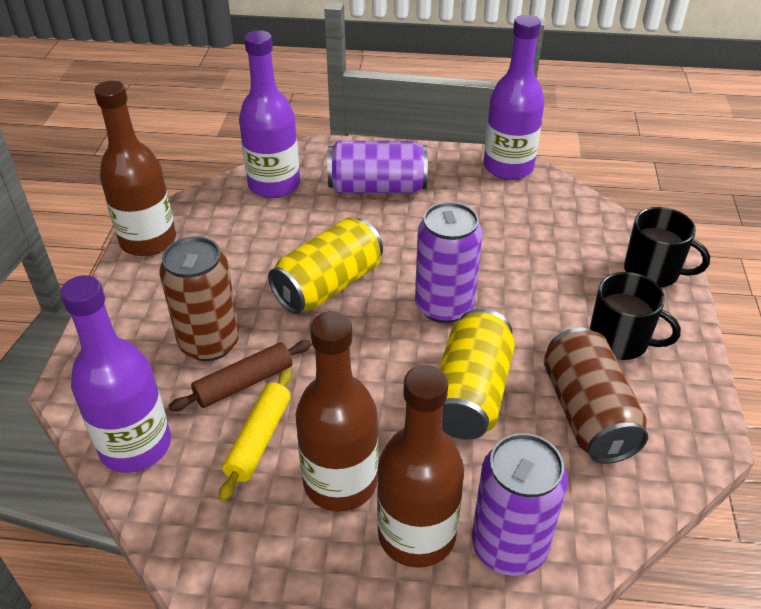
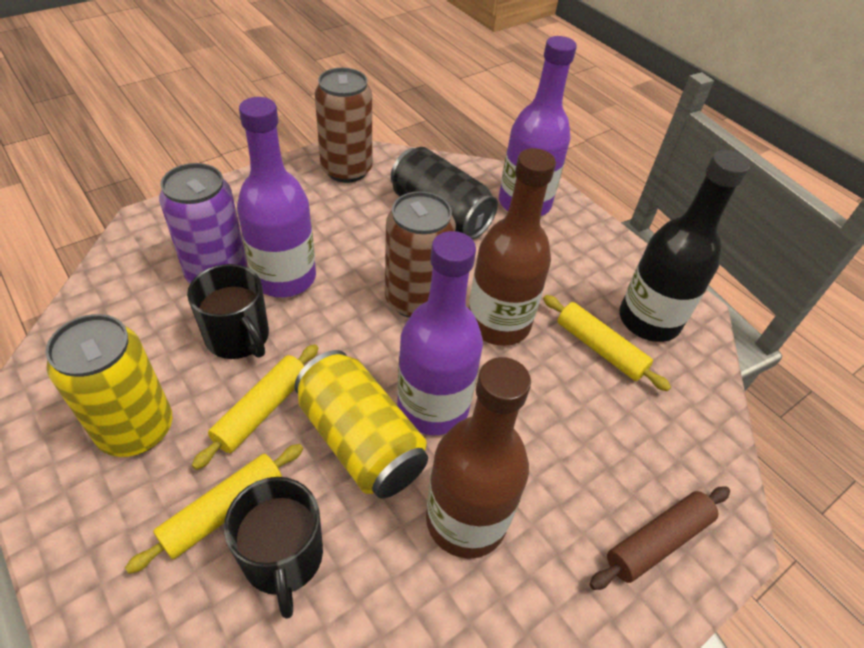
black bottle: 0 -> 1
black can: 0 -> 1
brown bottle: 3 -> 2
purple can: 3 -> 1
yellow rolling pin: 1 -> 3

